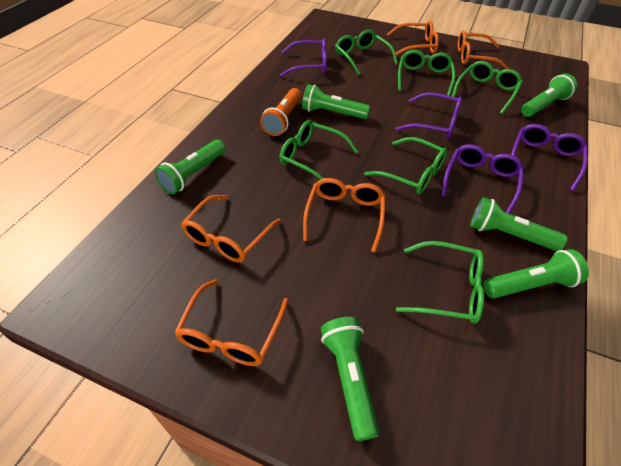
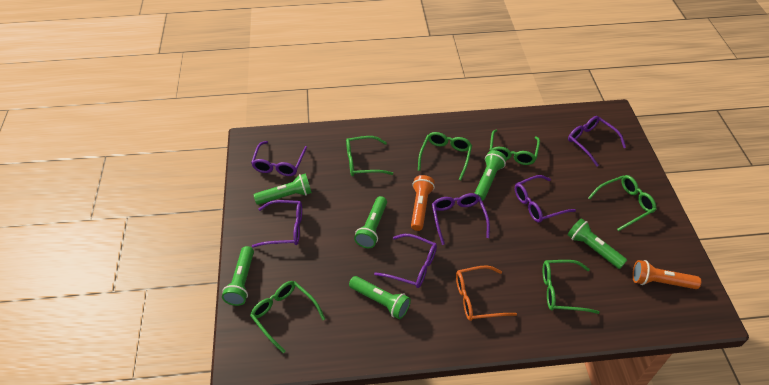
orange flashlight: 1 -> 2
orange glasses: 5 -> 1
purple glasses: 4 -> 6

